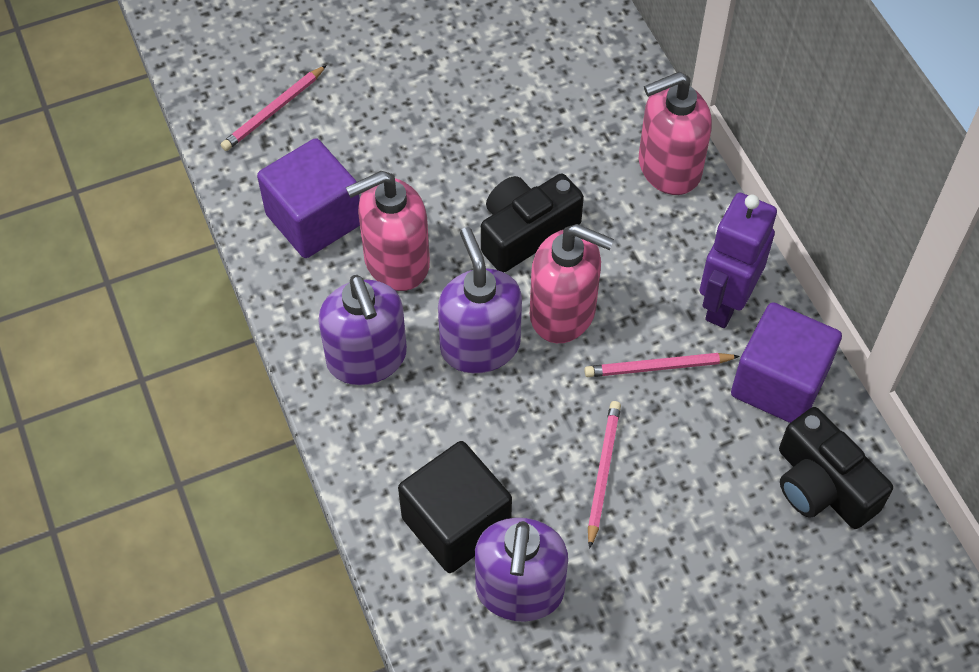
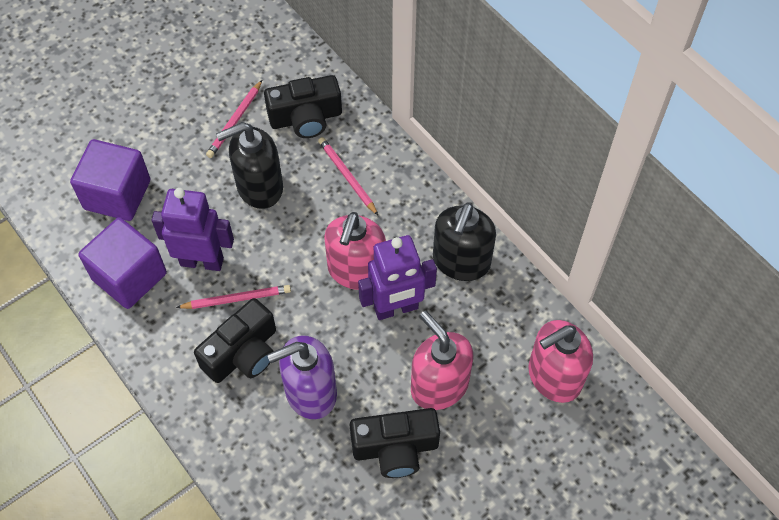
black camera: 2 -> 3
black cube: 1 -> 0
black soap dispenser: 0 -> 2
purple robot: 1 -> 2
purple soap dispenser: 3 -> 1

